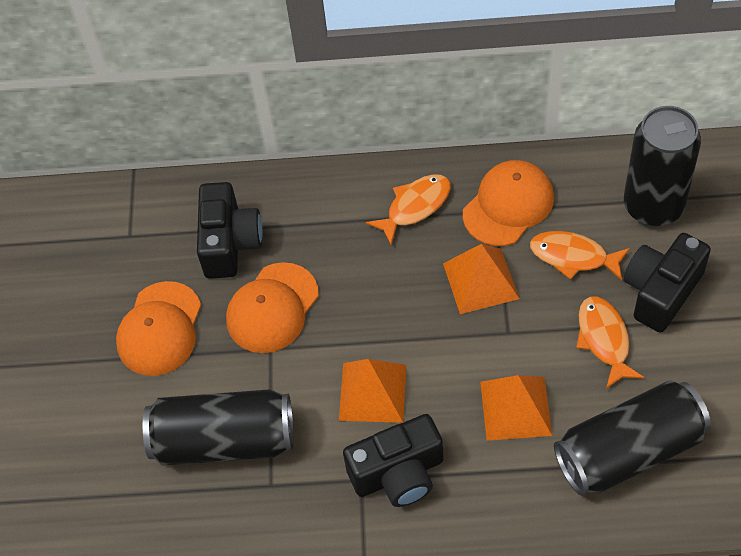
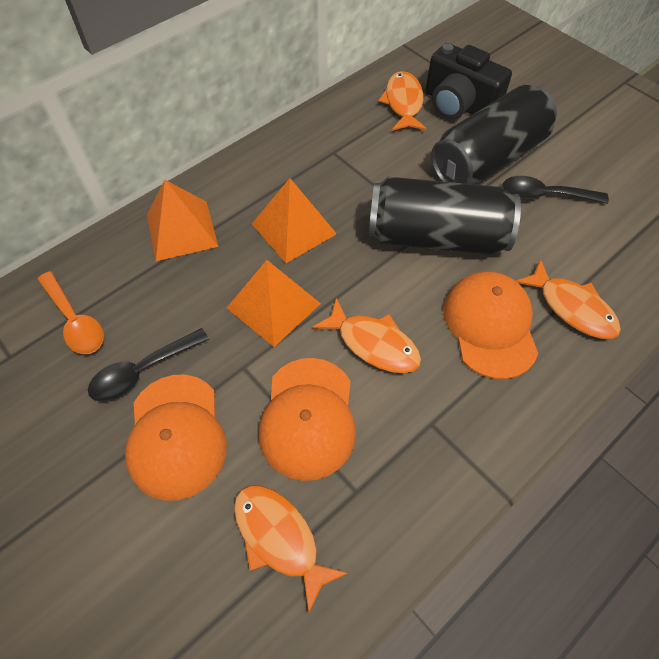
black camera: 3 -> 1
black can: 3 -> 2
black spoon: 0 -> 2
orange fish: 3 -> 4
orange spoon: 0 -> 1

